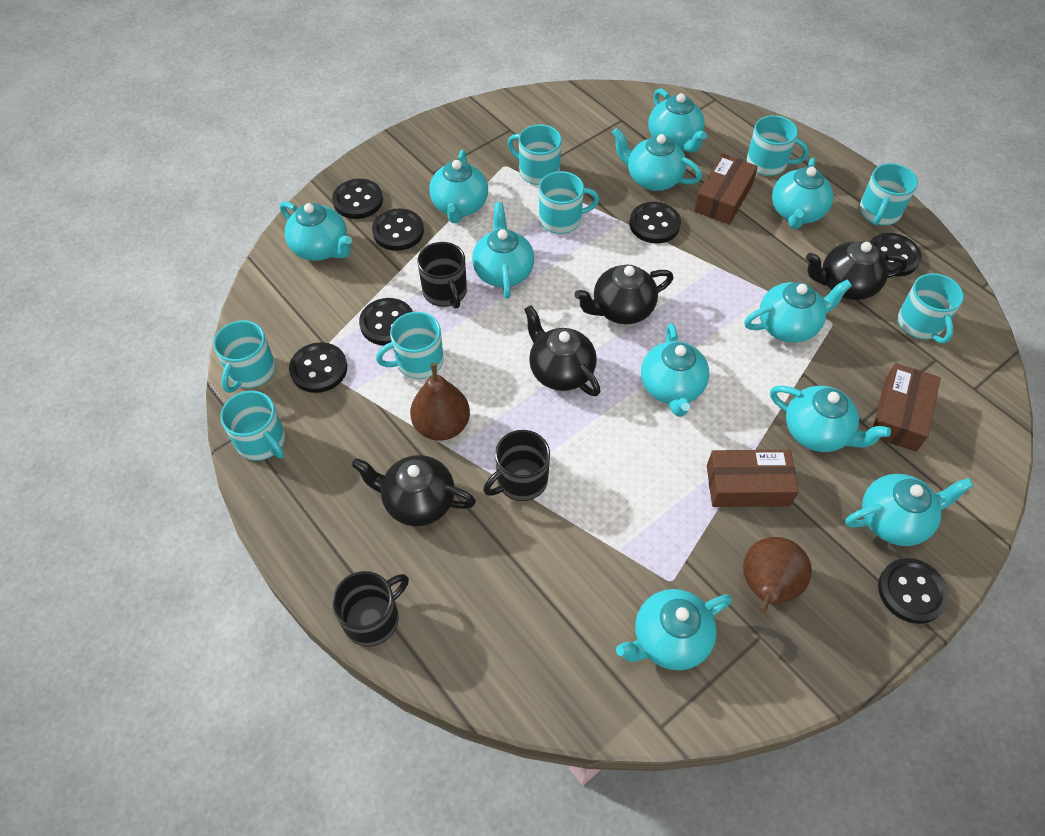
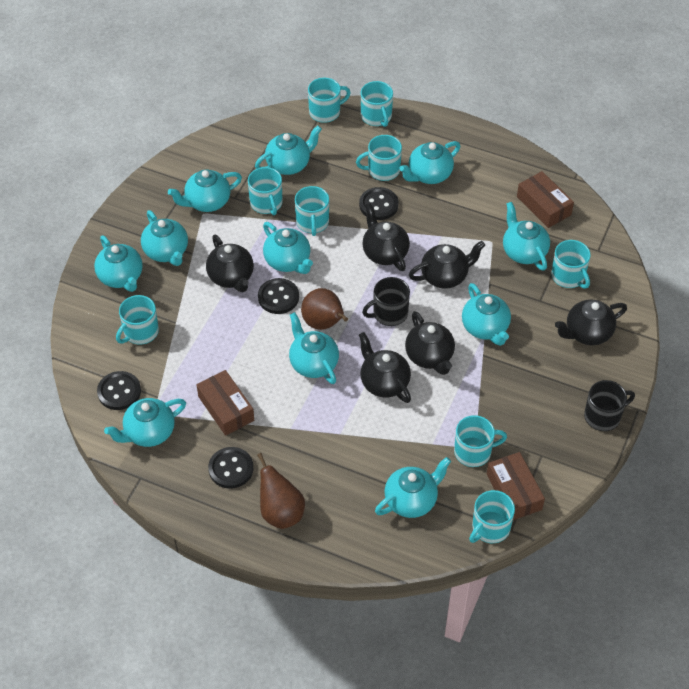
black button: 7 -> 4
black mug: 3 -> 2
black teapot: 4 -> 6
turquoise mug: 8 -> 9

